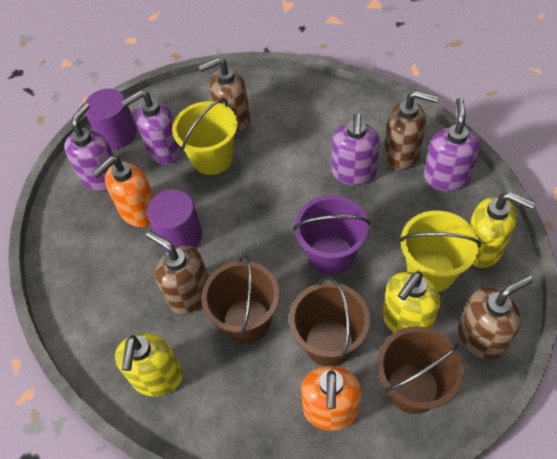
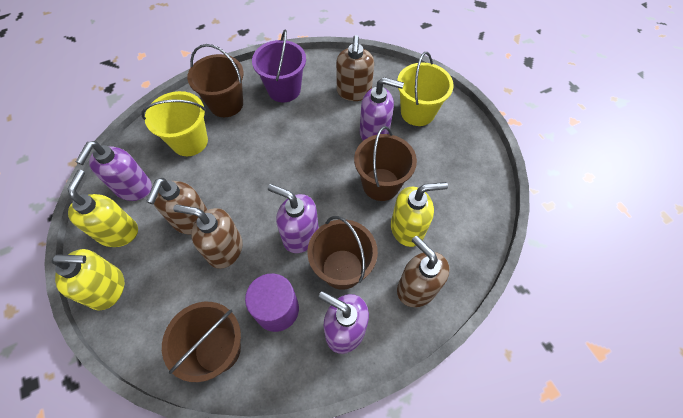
brown bucket: 3 -> 4
orange soap dispenser: 2 -> 0
purple cylinder: 2 -> 1

